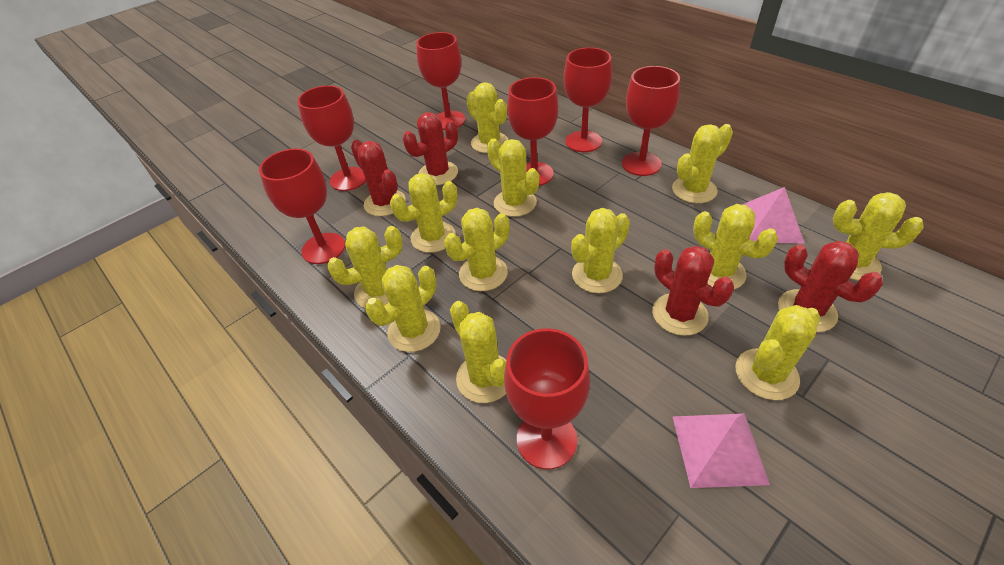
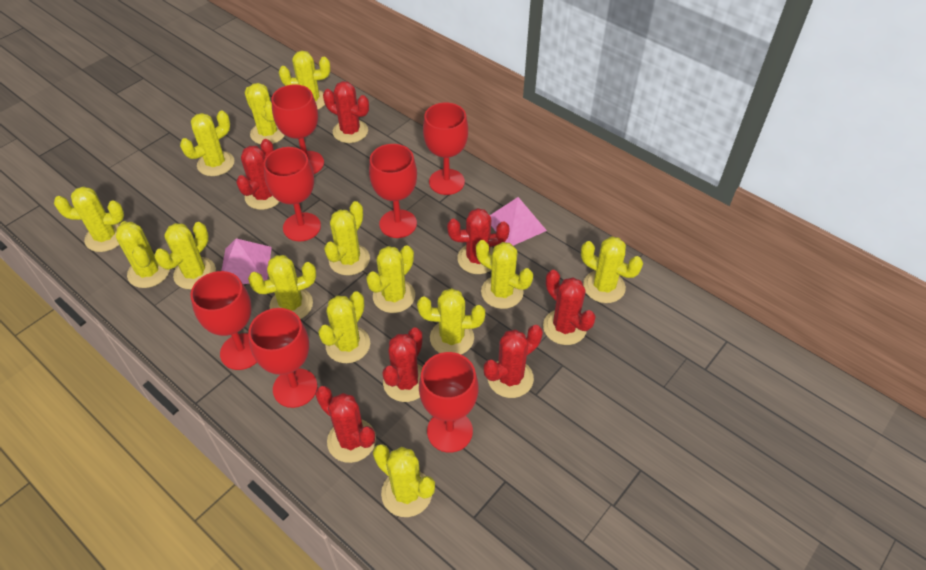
red cactus: 4 -> 7
yellow cactus: 12 -> 14

